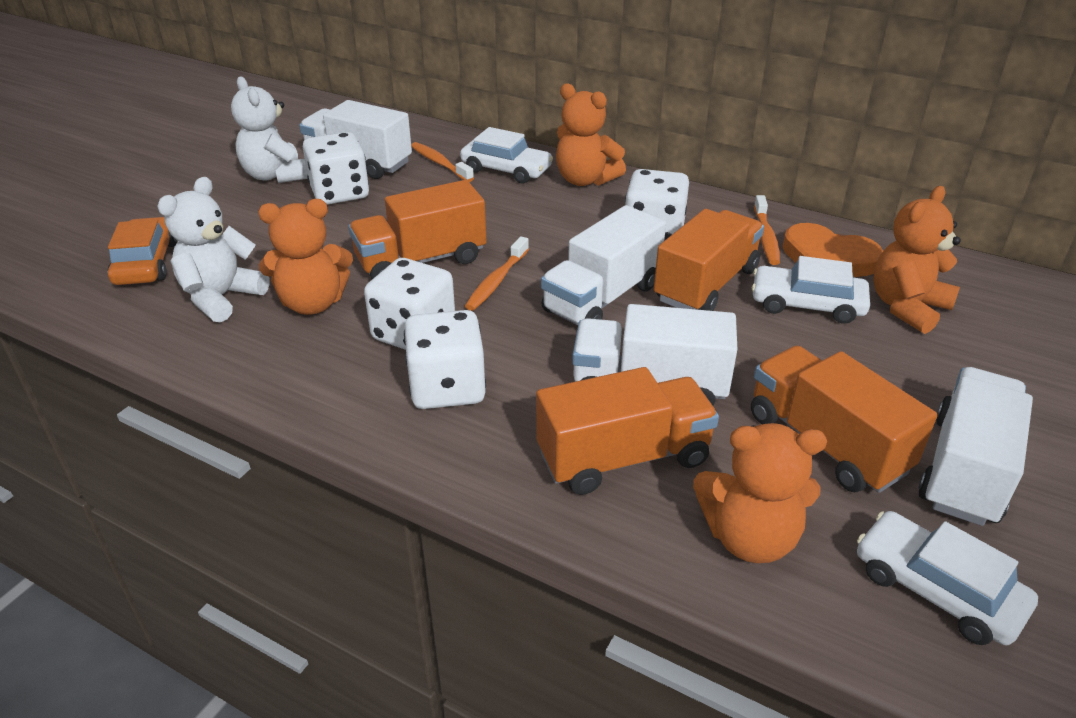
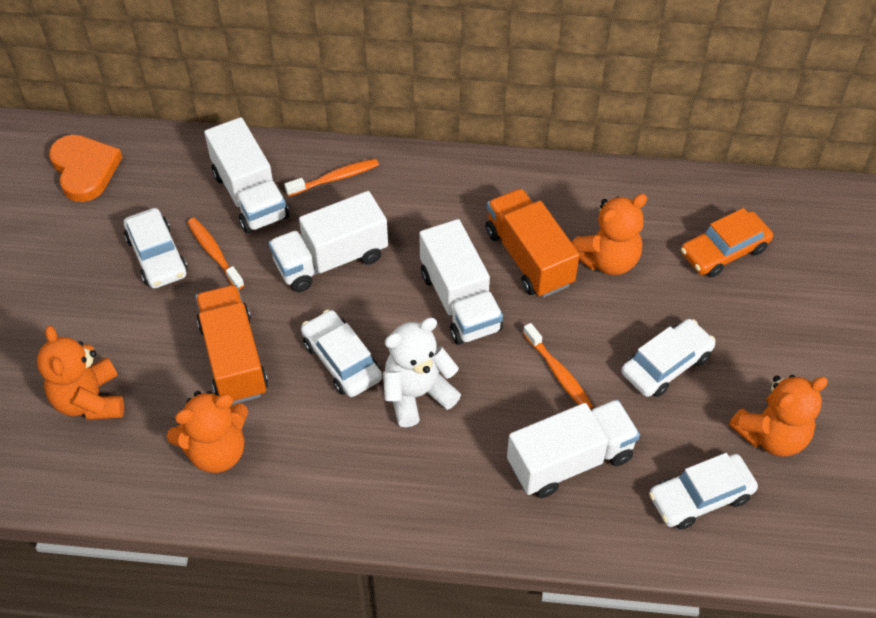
orange truck: 4 -> 2
white car: 3 -> 4
white dice: 4 -> 0
white teddy bear: 2 -> 1

